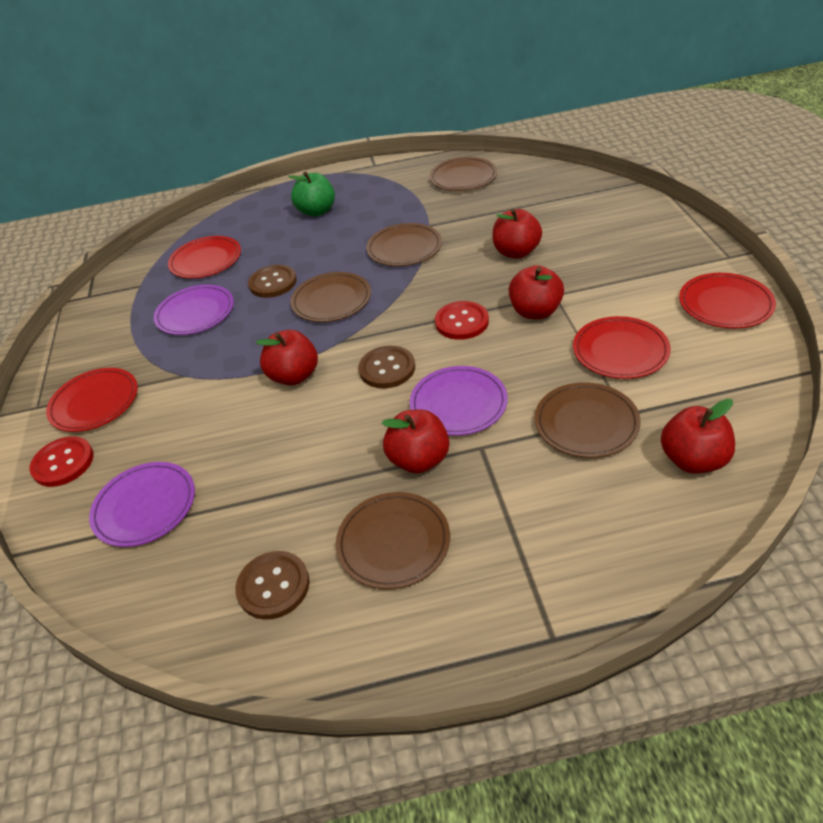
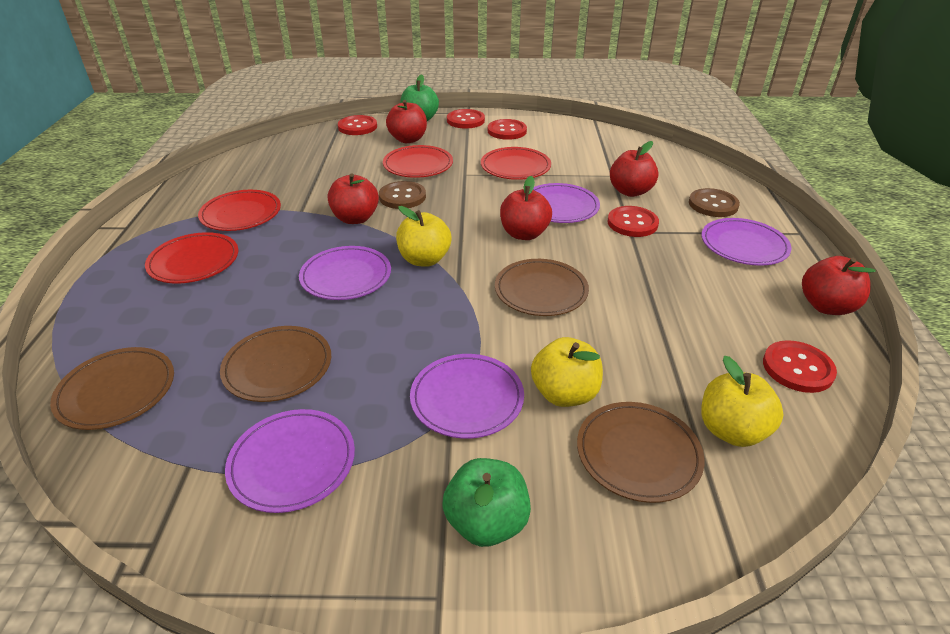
brown button: 3 -> 2
brown plate: 5 -> 4
green apple: 1 -> 2
purple plate: 3 -> 5
red button: 2 -> 5
yellow apple: 0 -> 3

